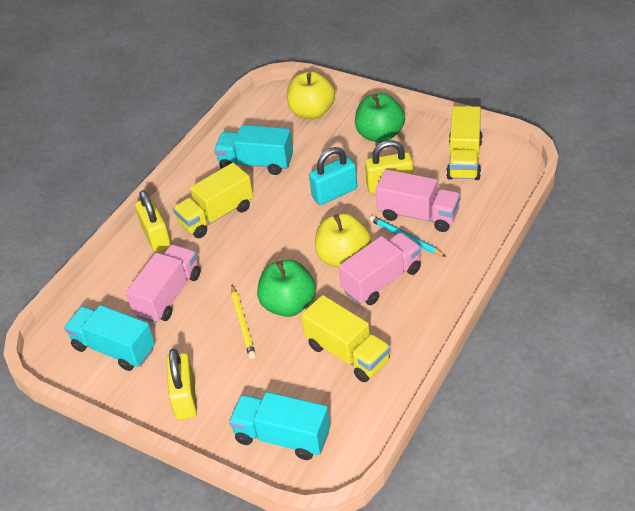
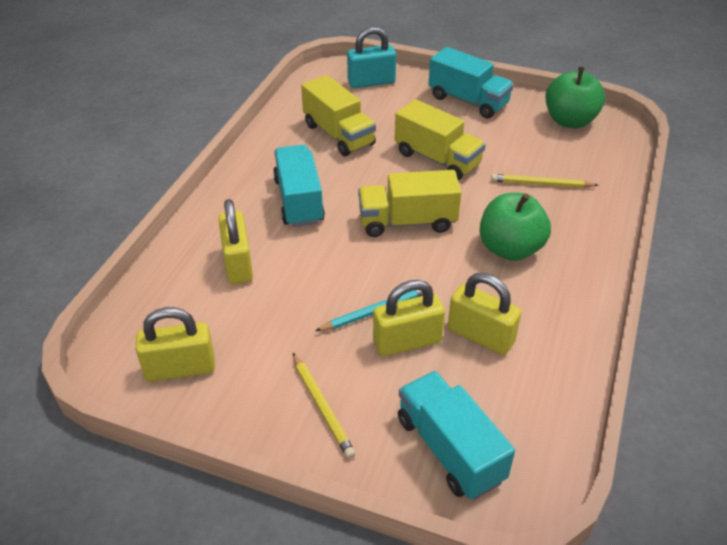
pink truck: 3 -> 0
yellow apple: 2 -> 0
yellow padlock: 3 -> 4
yellow pencil: 1 -> 2

